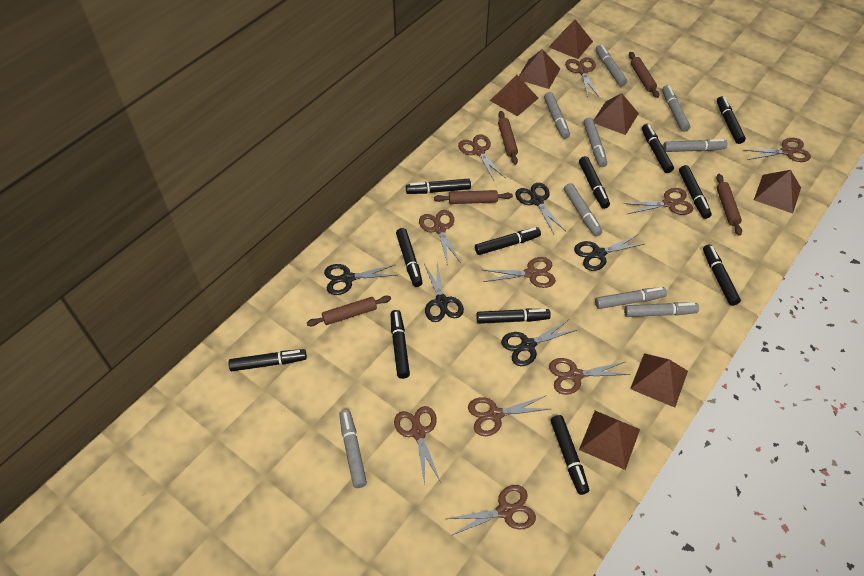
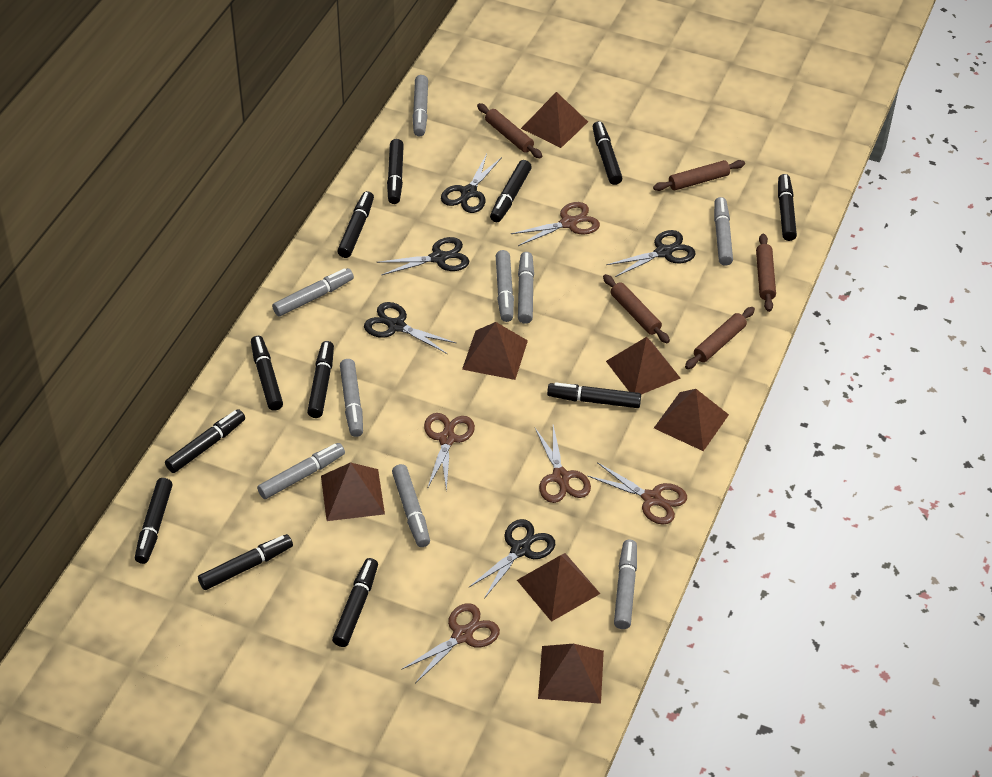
brown scissors: 10 -> 5

